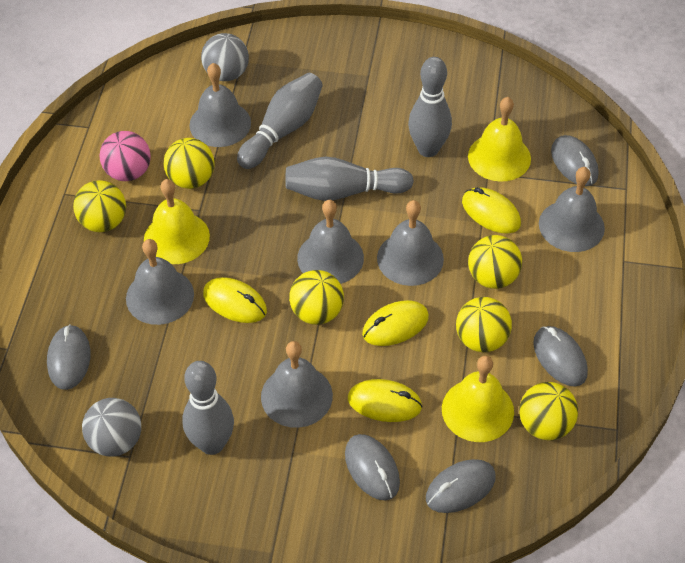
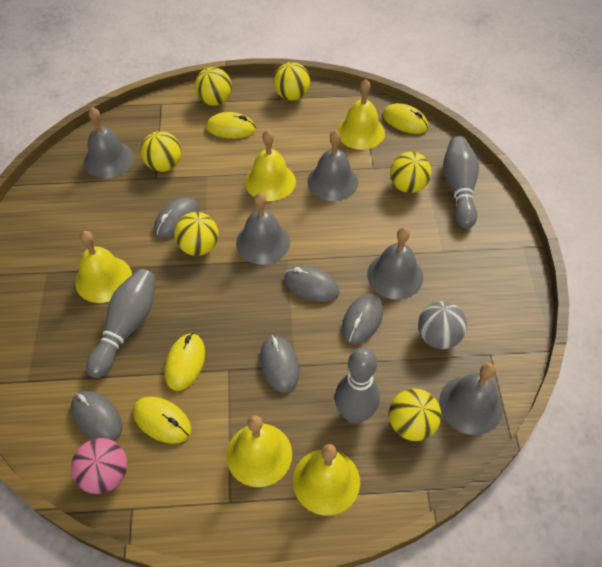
grey ball: 2 -> 1
grey bell: 6 -> 5
grey bowling pin: 4 -> 3
yellow bell: 3 -> 5

